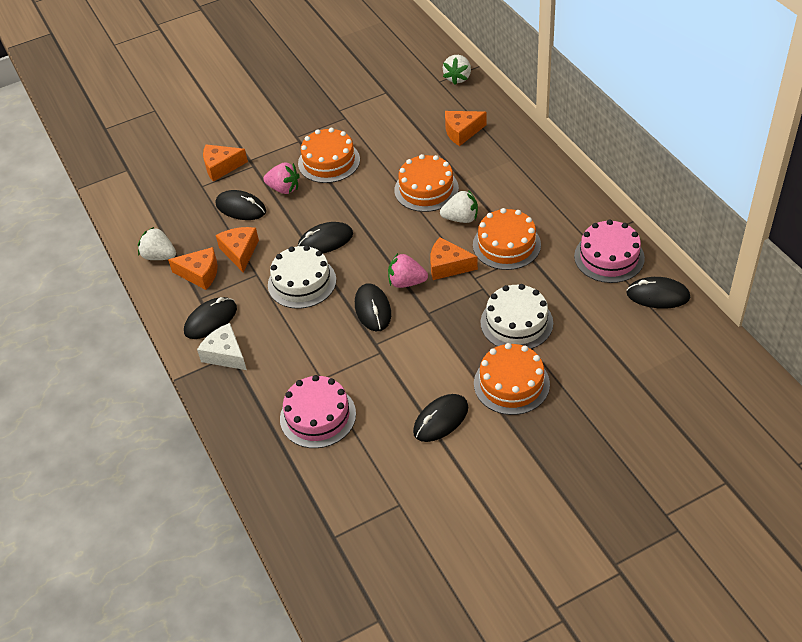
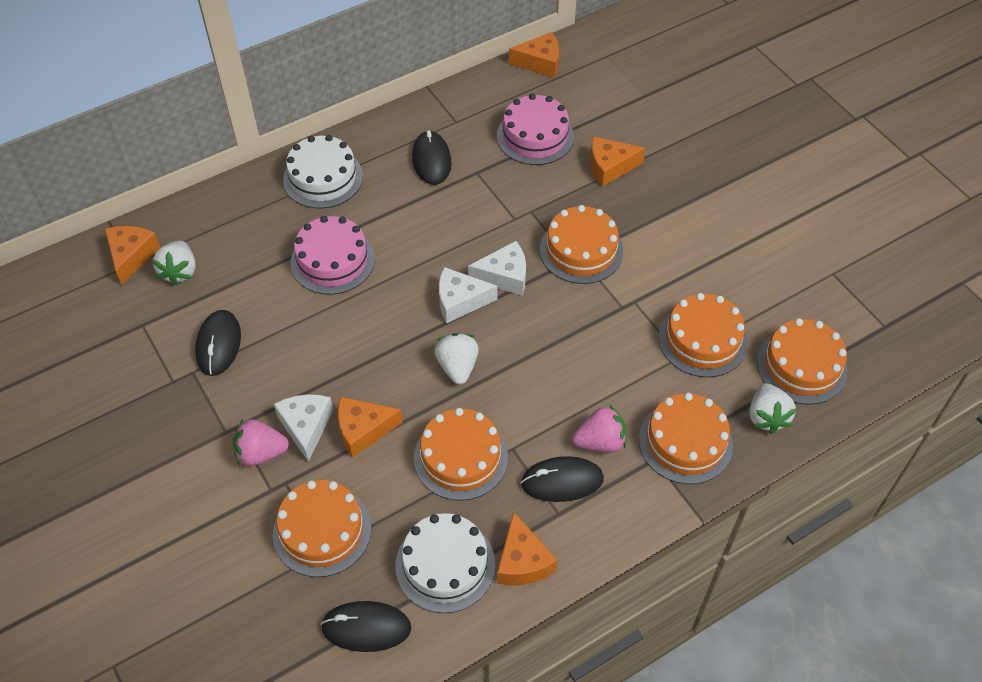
black mouse: 6 -> 4
orange cake: 4 -> 6
white cheese: 1 -> 3

